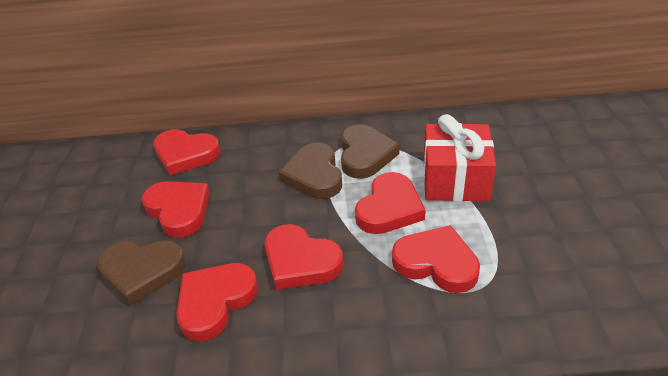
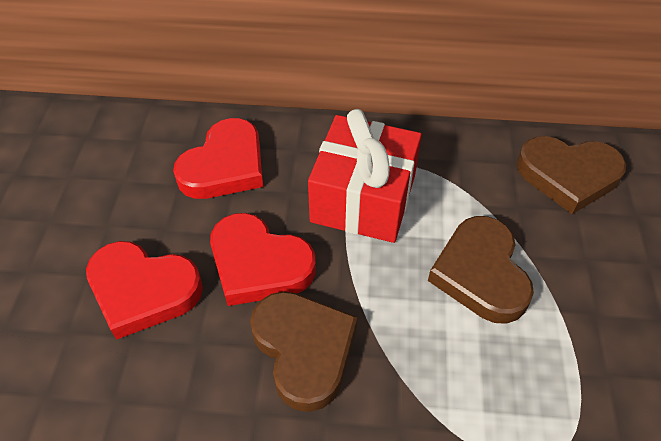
red heart: 6 -> 3

